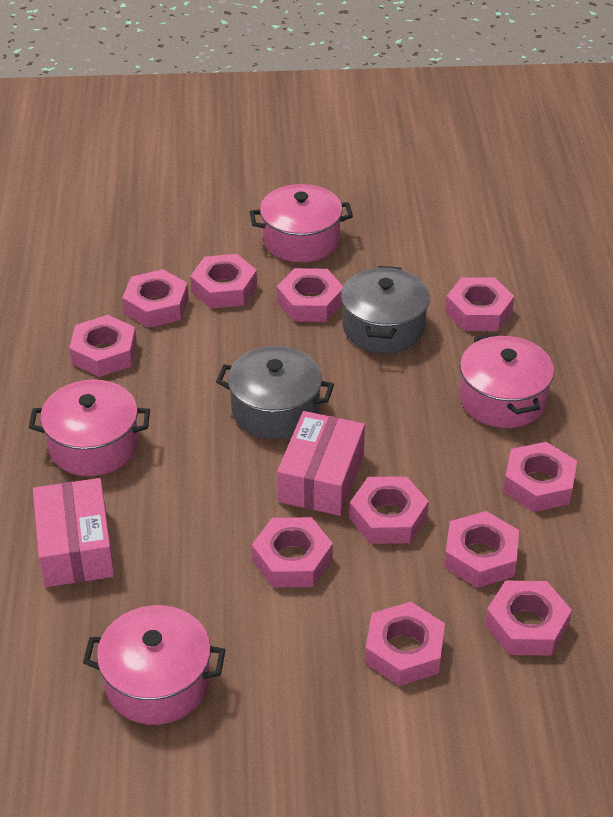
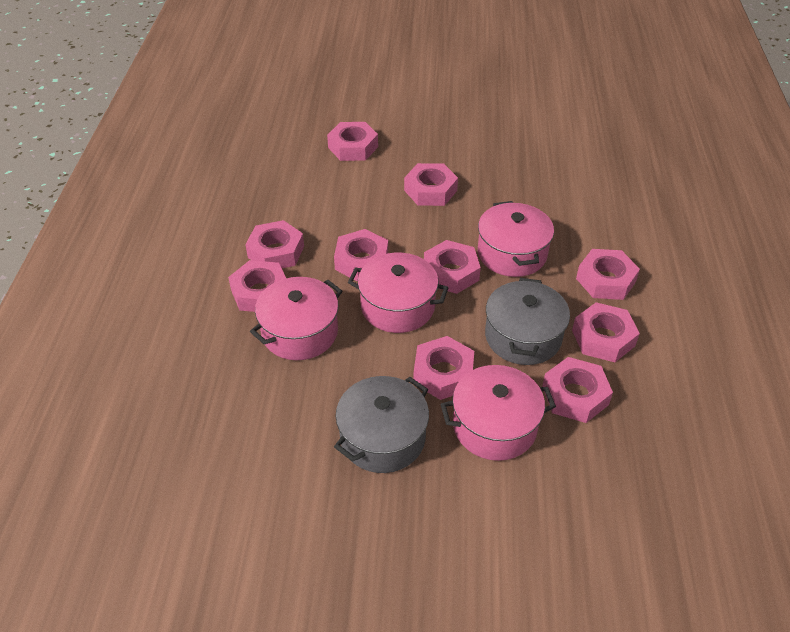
pink box: 2 -> 0
pink nut: 11 -> 10

